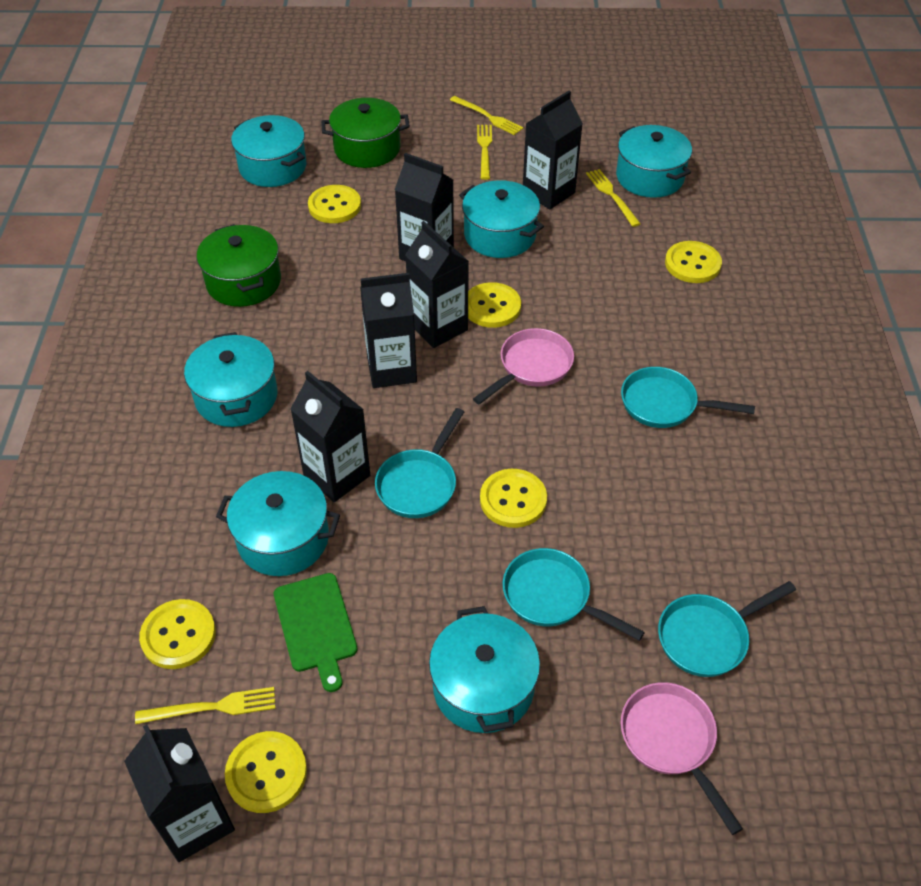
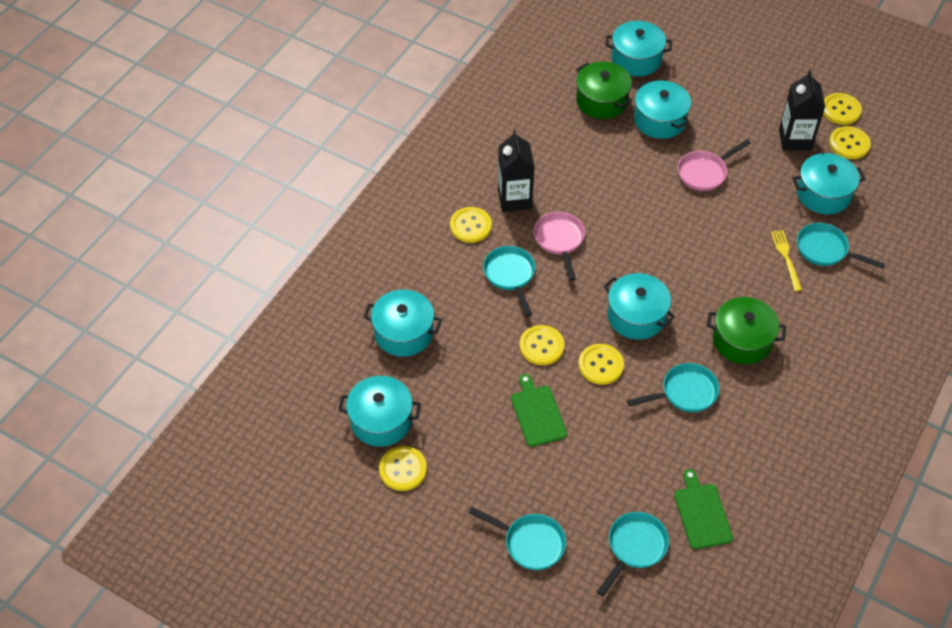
black carton: 6 -> 2
green cutting board: 1 -> 2
turquoise pan: 4 -> 5
yellow fork: 4 -> 1

